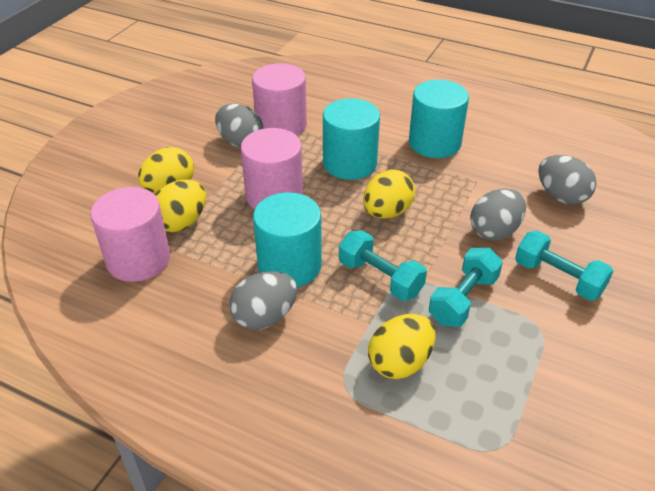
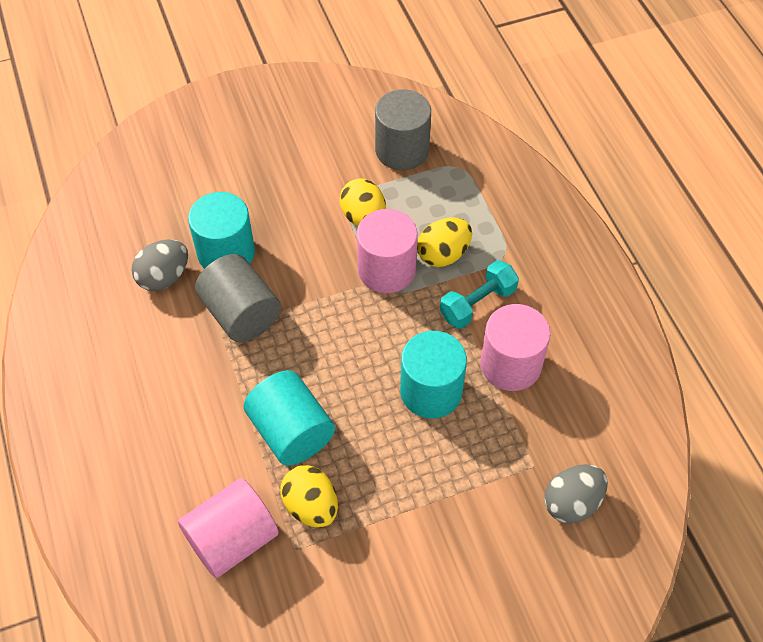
grey cylinder: 0 -> 2
grey egg: 4 -> 2
turquoise dumbbell: 3 -> 1
yellow egg: 4 -> 3

